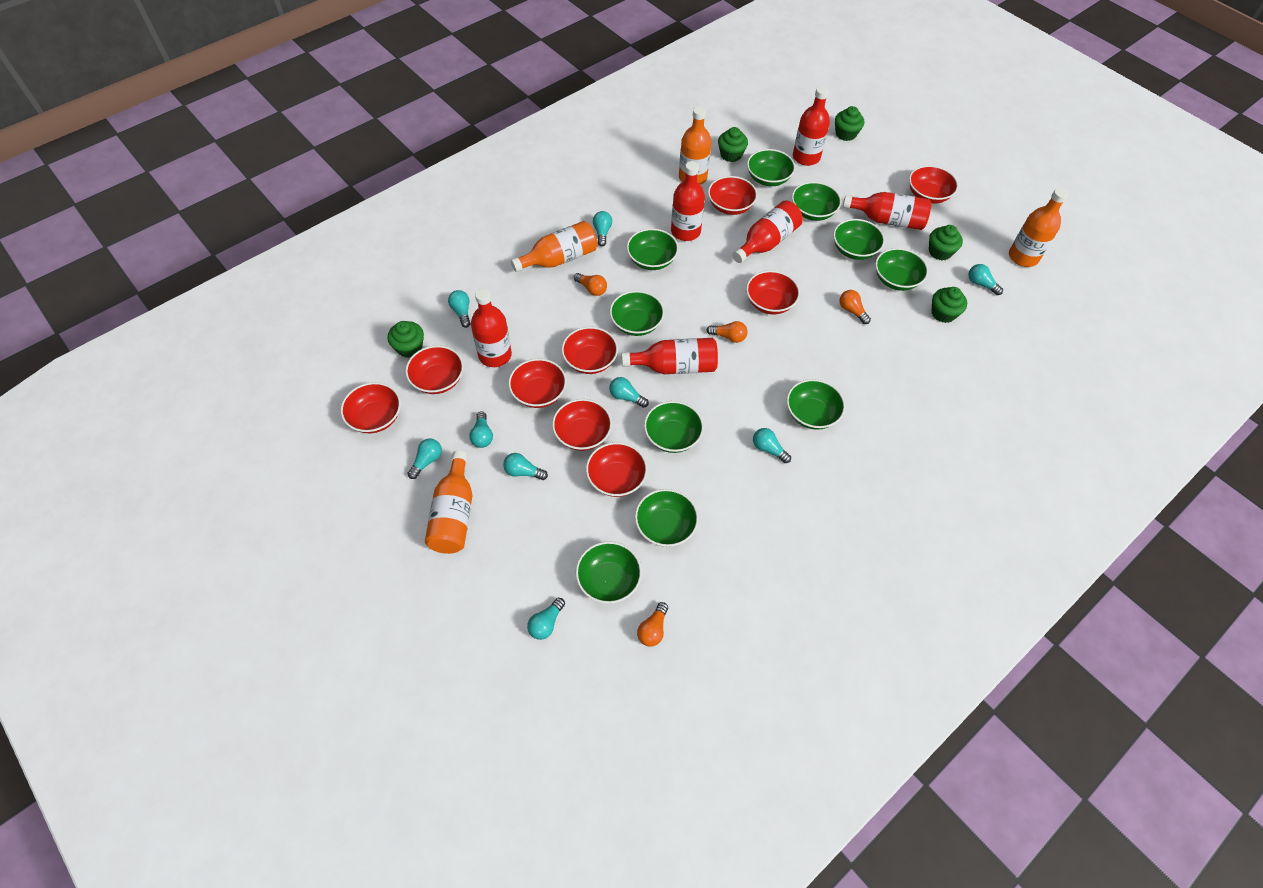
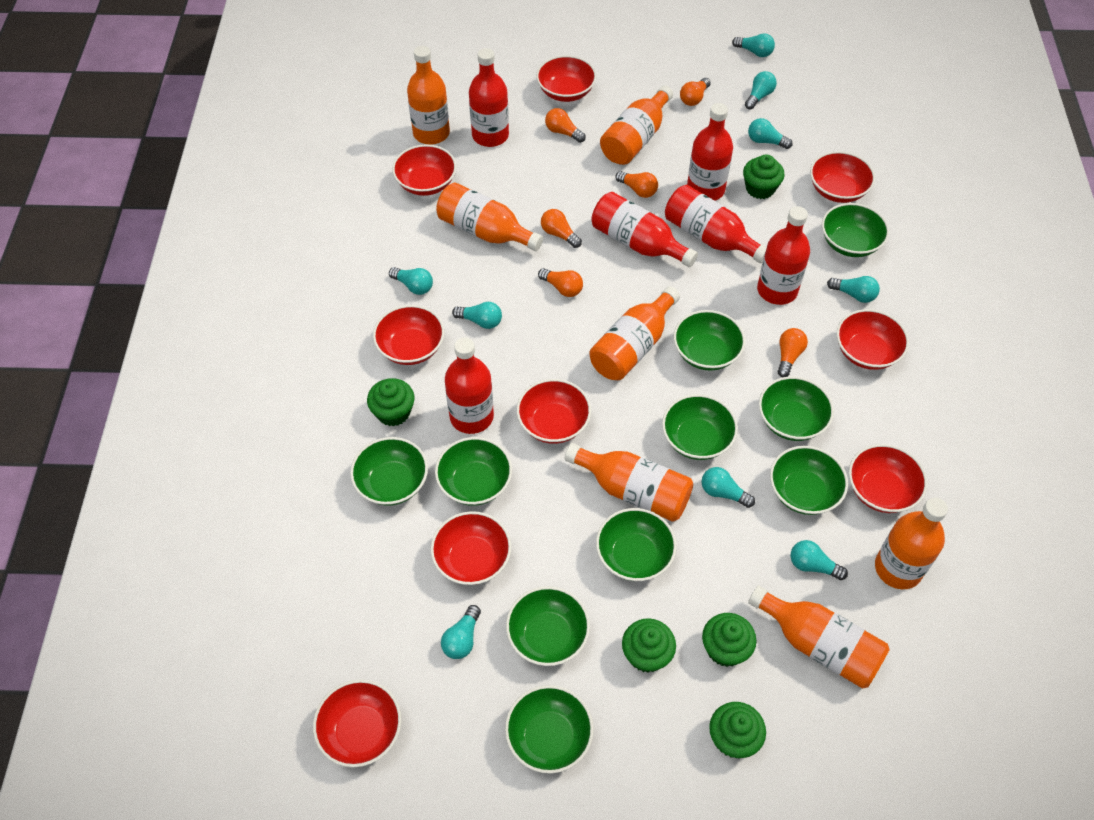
orange bottle: 4 -> 7
orange light bulb: 4 -> 6

